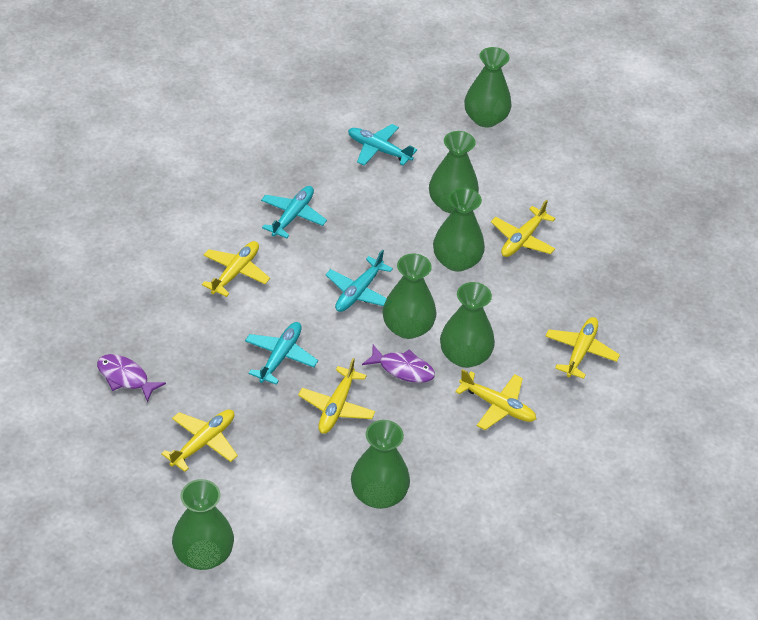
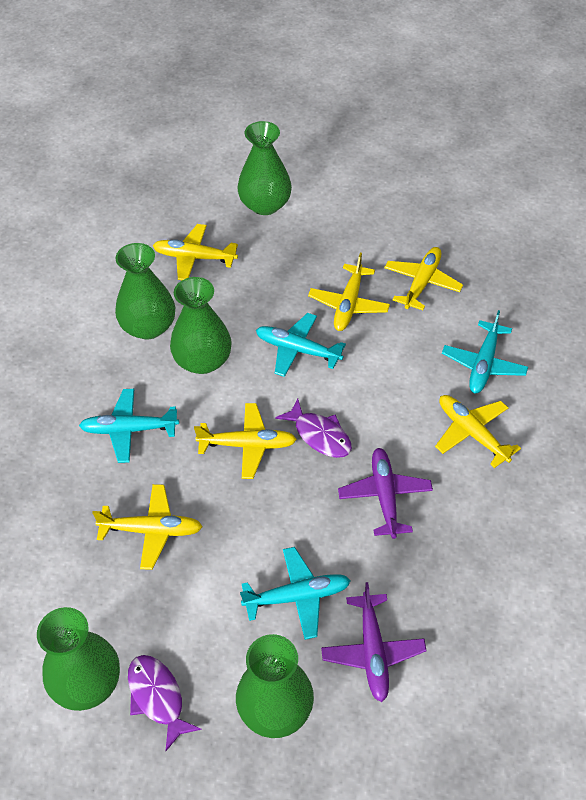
green vase: 7 -> 5
purple plane: 0 -> 2

